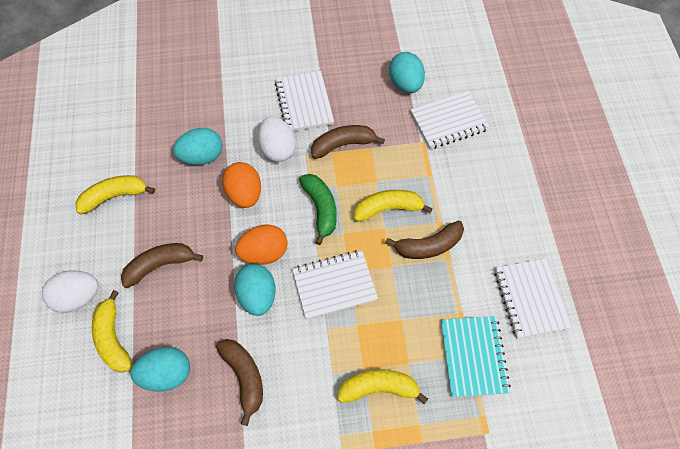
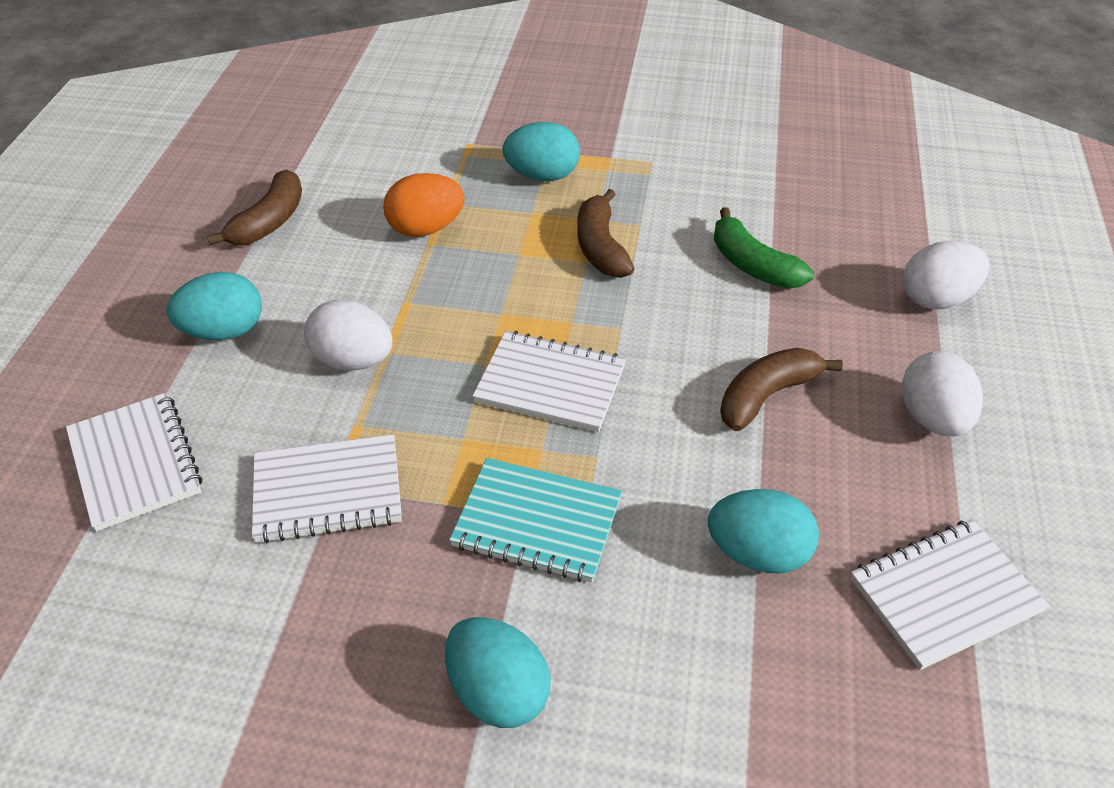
brown banana: 4 -> 3
orange egg: 2 -> 1
white egg: 2 -> 3
yellow banana: 4 -> 0

